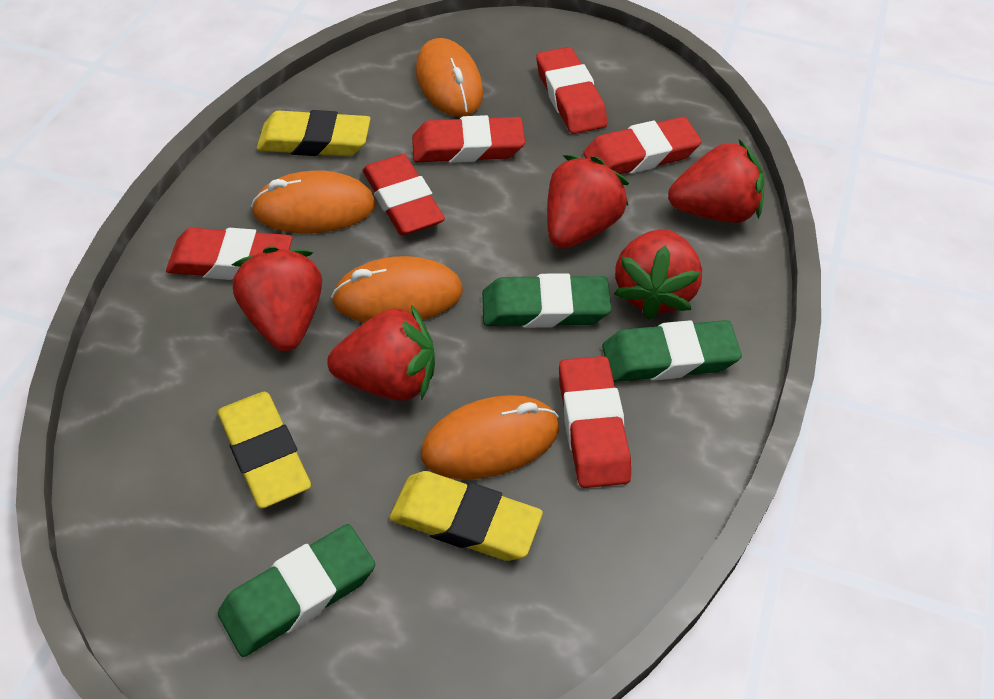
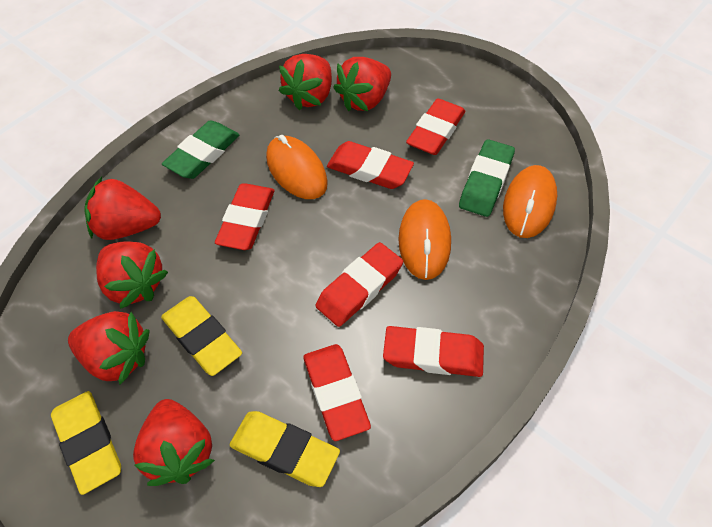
green eraser: 3 -> 2
orange mouse: 4 -> 3
red strawberry: 5 -> 6

